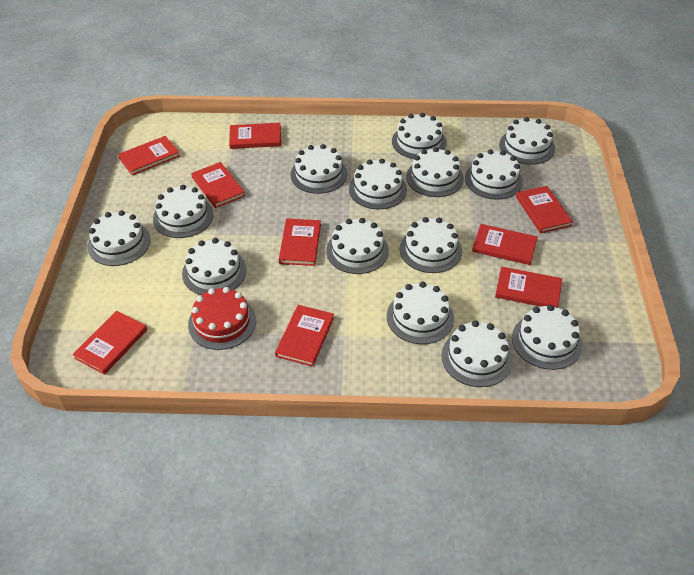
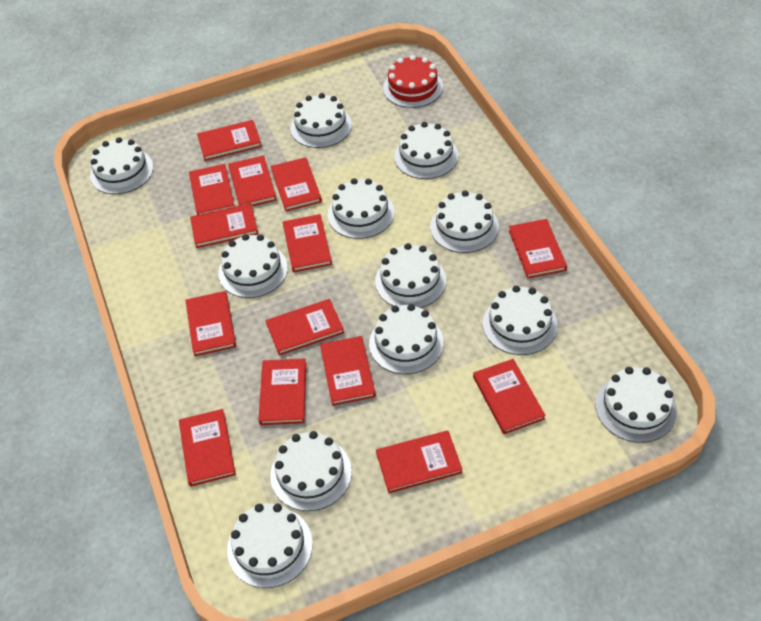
red book: 9 -> 14
white cake: 14 -> 12

